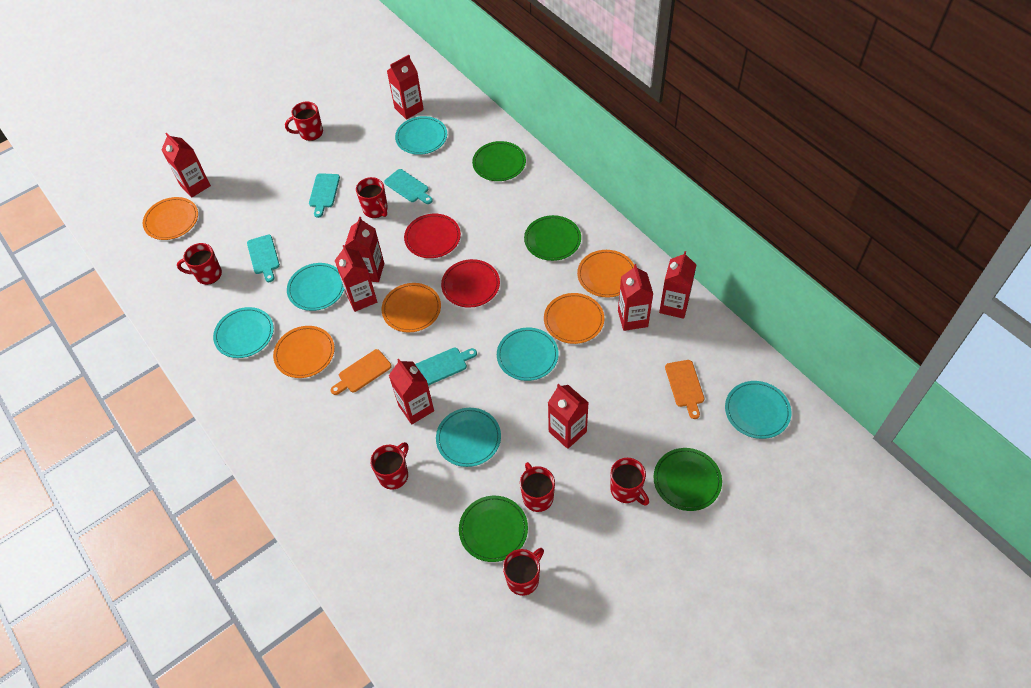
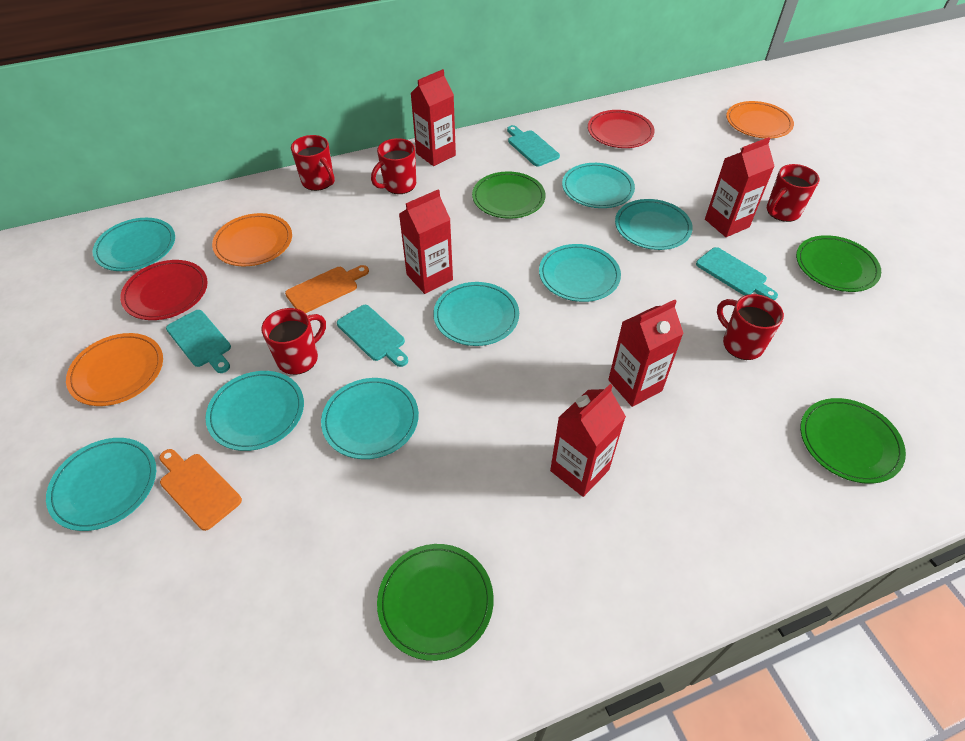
orange plate: 5 -> 3
red carton: 8 -> 5
red mug: 7 -> 5
turquoise plate: 6 -> 8

